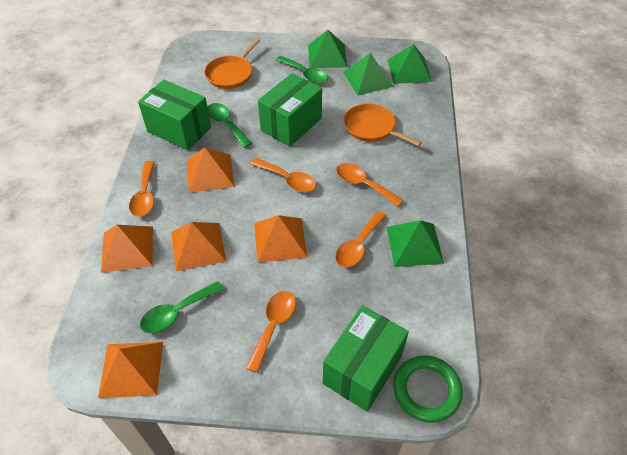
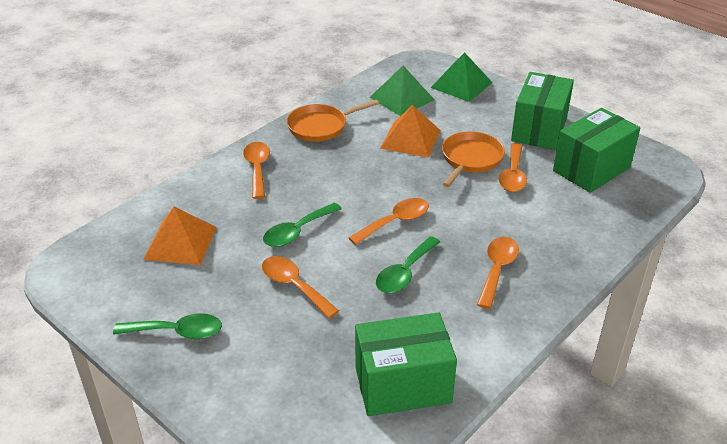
green pyramid: 4 -> 2
green ring: 1 -> 0
orange pyramid: 5 -> 2

